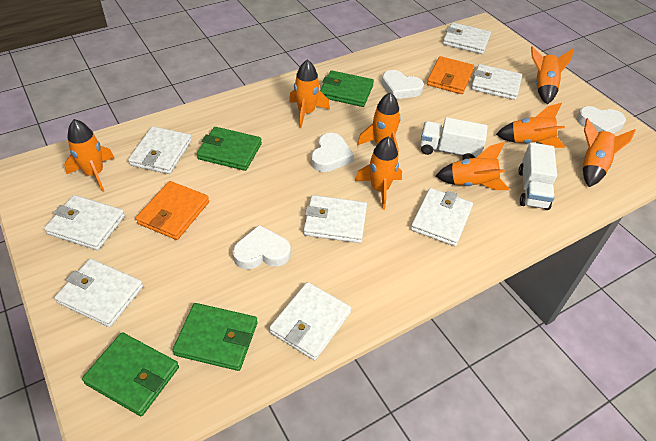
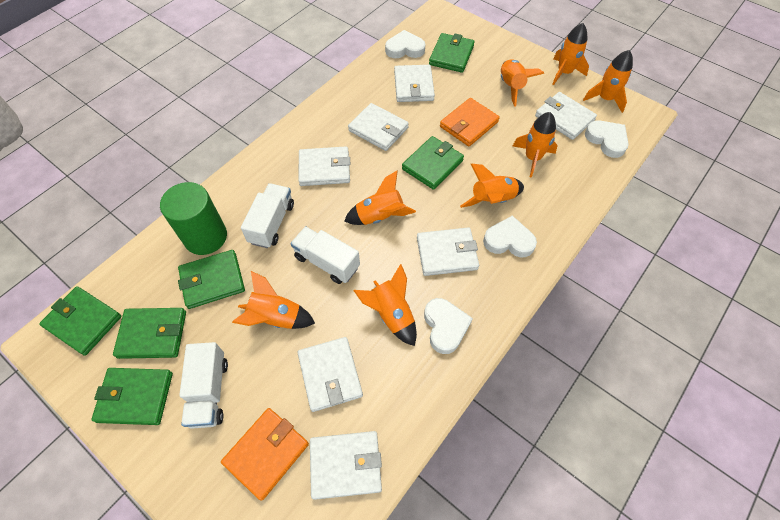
green cylinder: 0 -> 1
green wallet: 4 -> 6
white truck: 2 -> 3
white wallet: 8 -> 7

